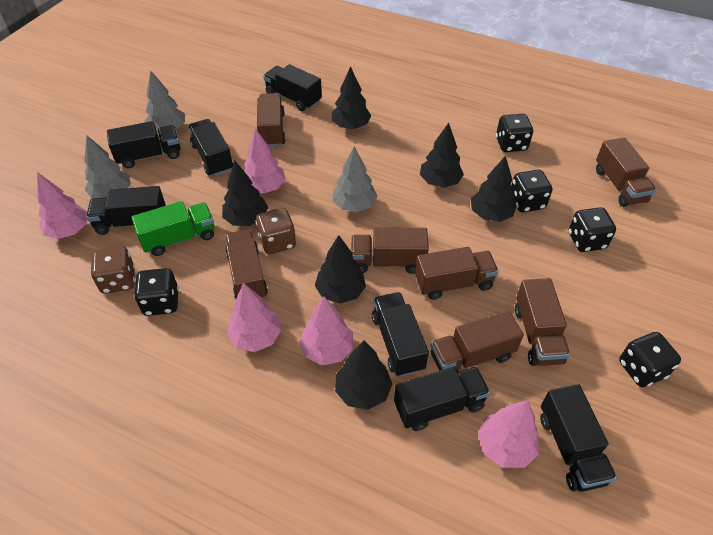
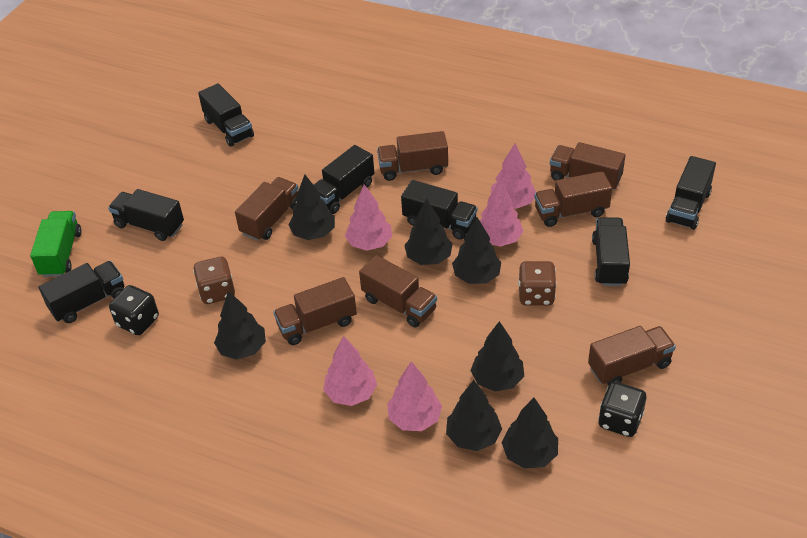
black dice: 5 -> 2
black tree: 6 -> 7
grey tree: 3 -> 0

